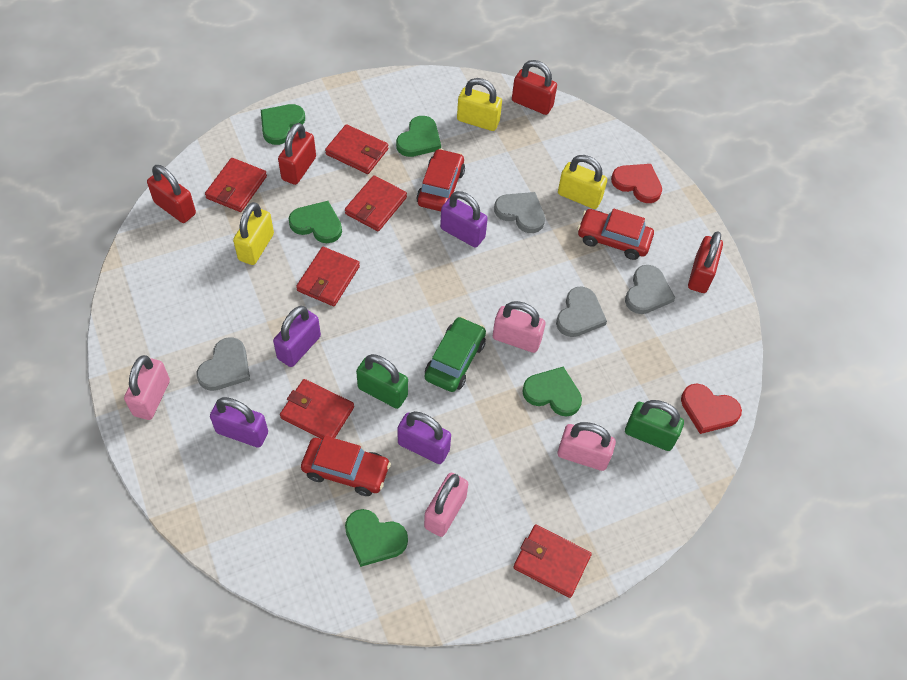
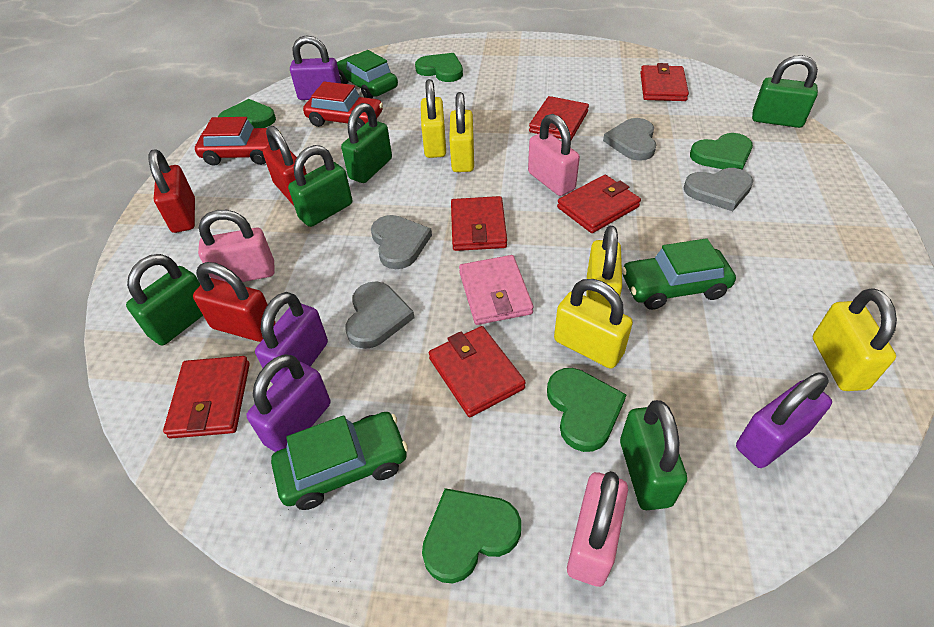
green car: 1 -> 3
green padlock: 2 -> 5
pink padlock: 4 -> 3
pink wallet: 0 -> 1
red car: 3 -> 2
red heart: 2 -> 0
red padlock: 4 -> 3
yellow padlock: 3 -> 5

